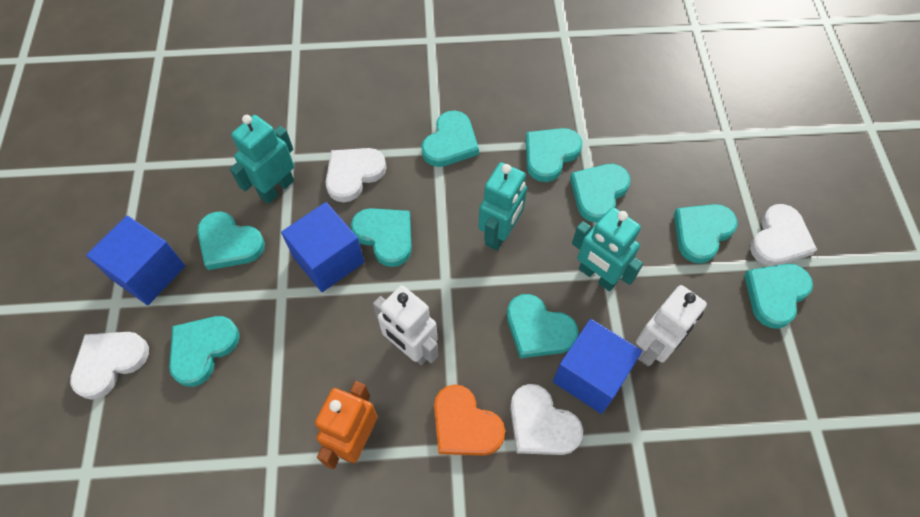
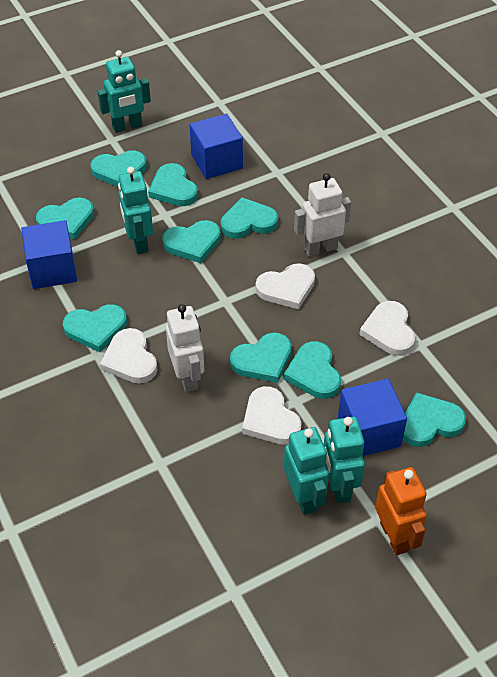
orange heart: 1 -> 0
turquoise robot: 3 -> 4

